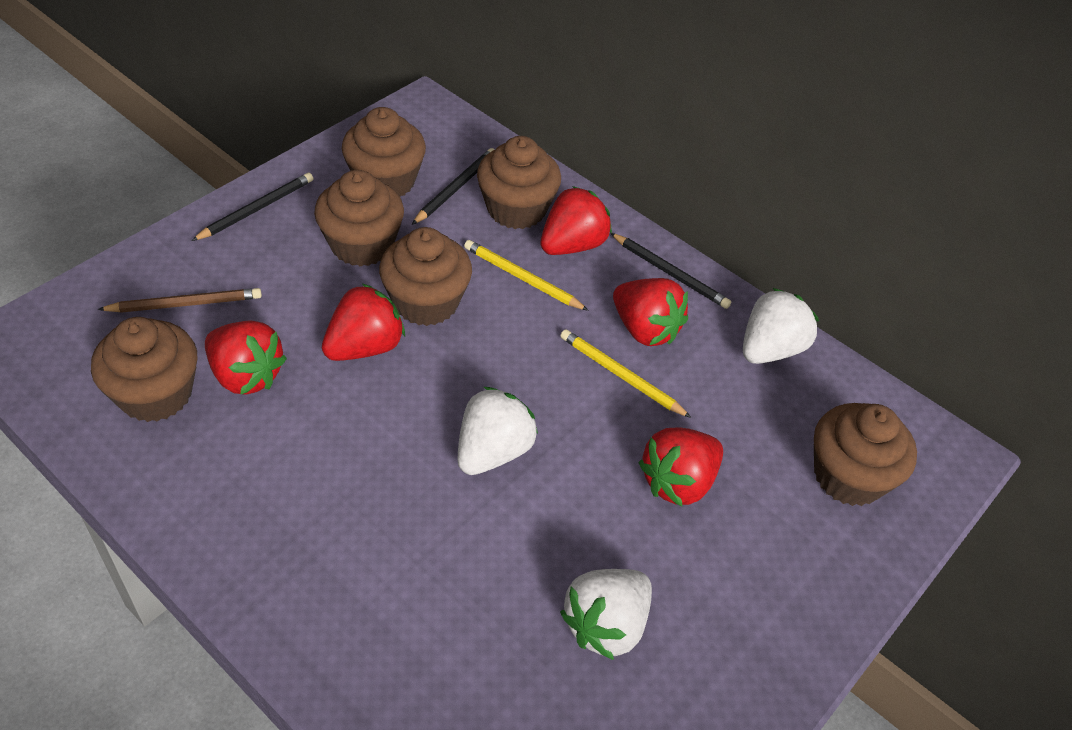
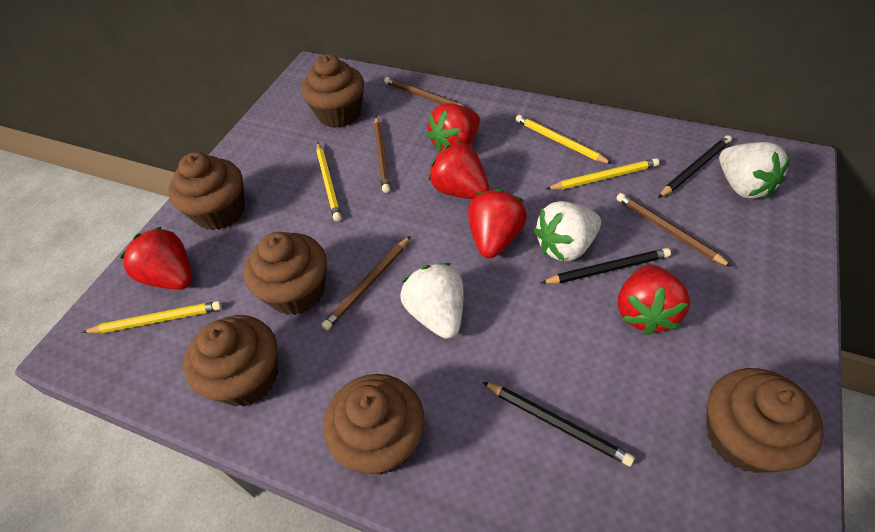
brown pencil: 1 -> 4
yellow pencil: 2 -> 4

